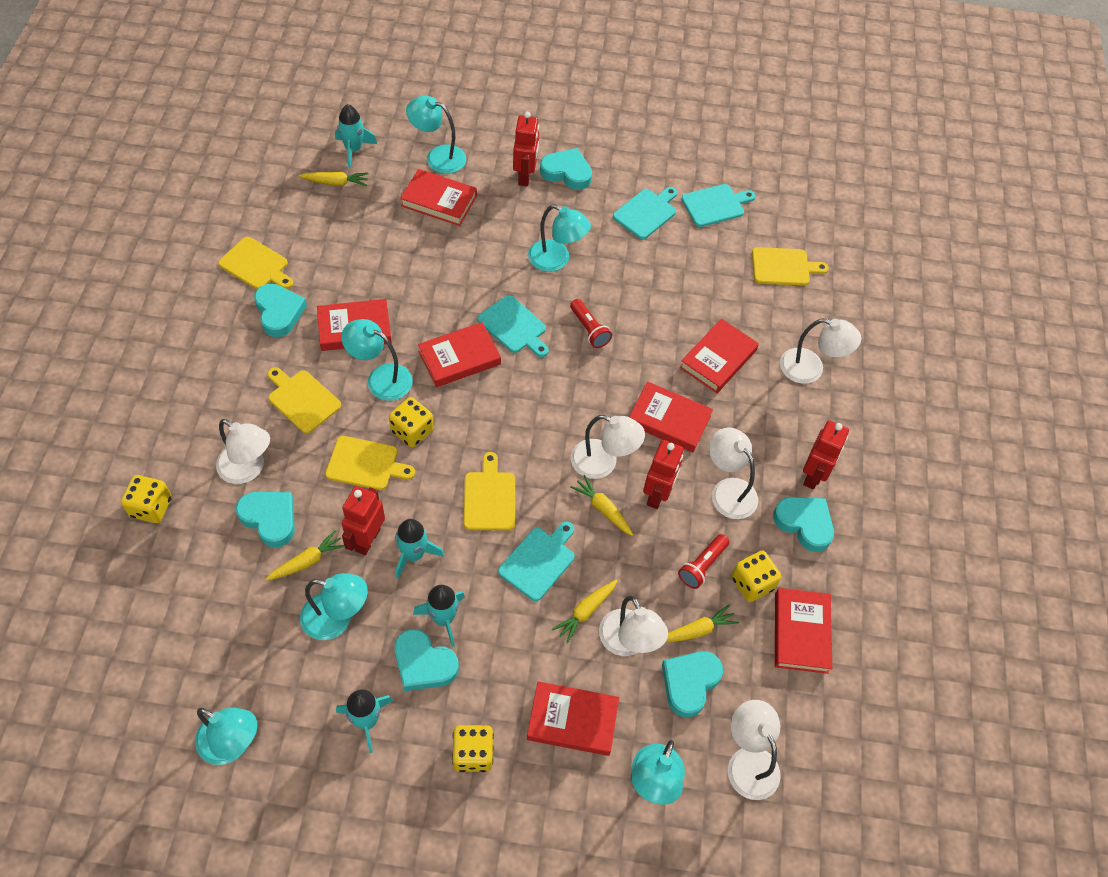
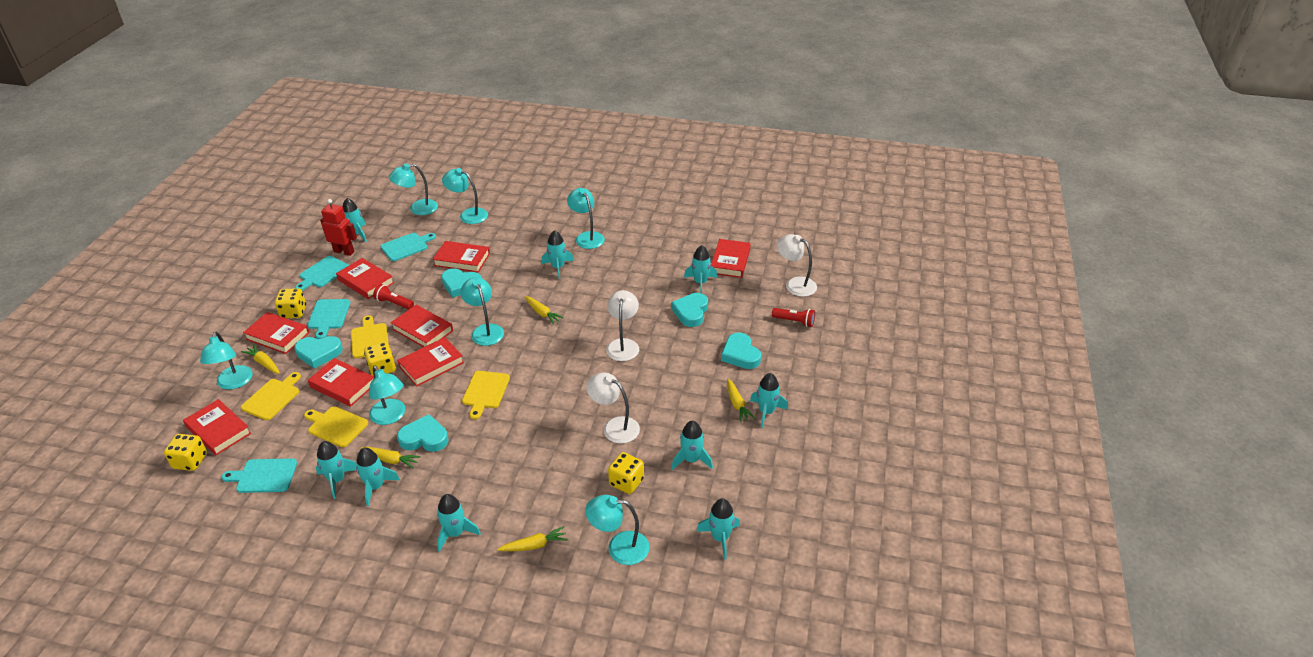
red book: 7 -> 8
red robot: 4 -> 1
turquoise heart: 6 -> 5
turquoise lamp: 6 -> 7
turquoise rocket: 4 -> 9
white lamp: 6 -> 3
yellow cutting board: 5 -> 4

